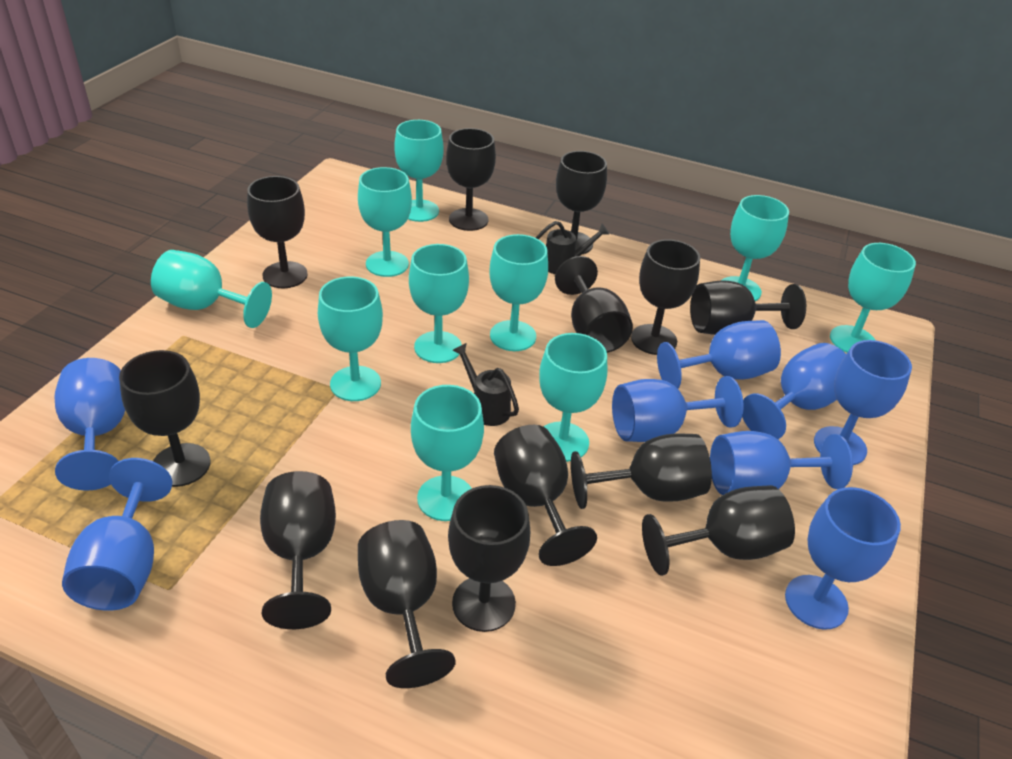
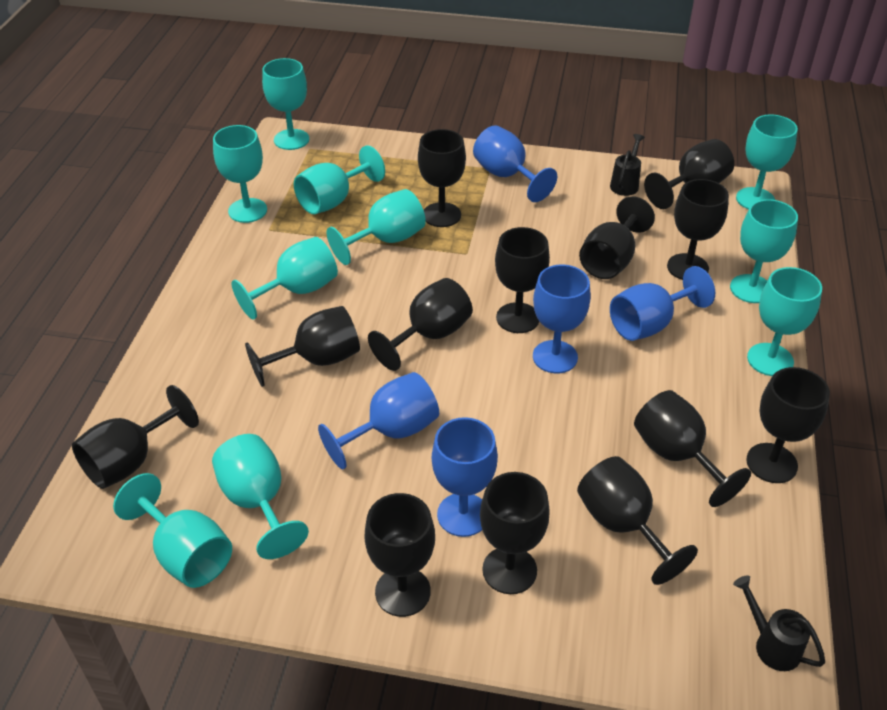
blue goblet: 8 -> 5

